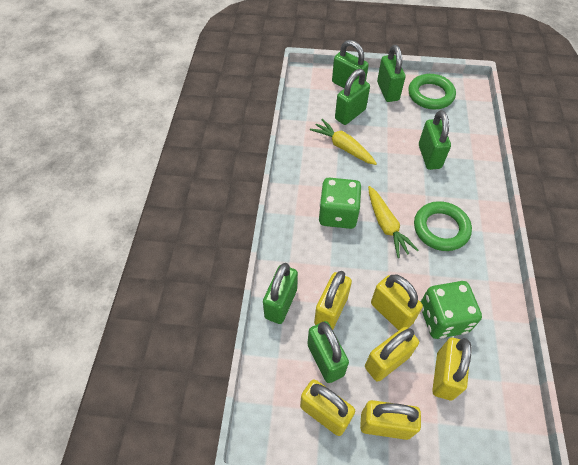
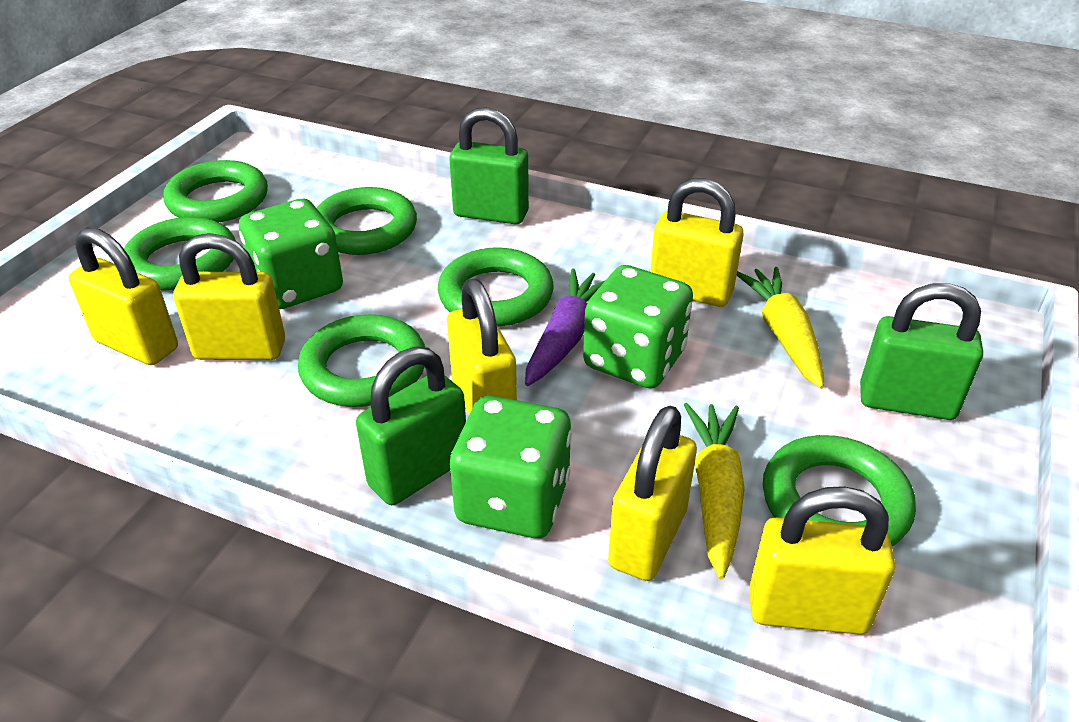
green dice: 2 -> 3
green padlock: 6 -> 3
green ring: 2 -> 6
purple carrot: 0 -> 1

